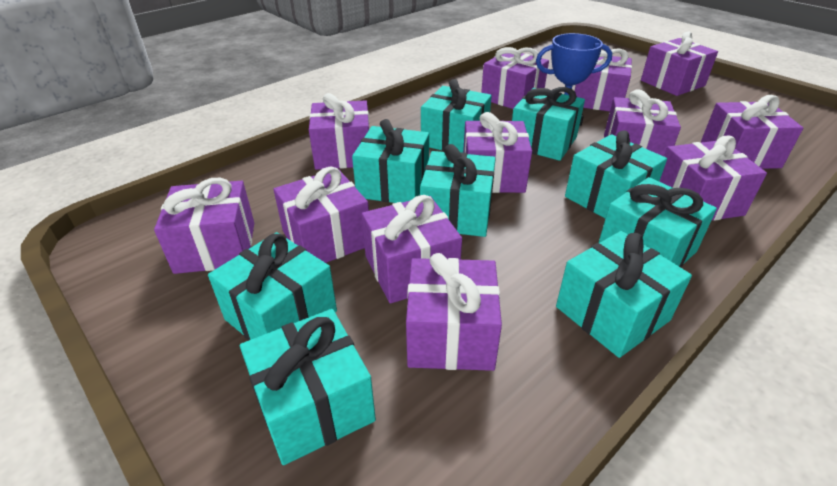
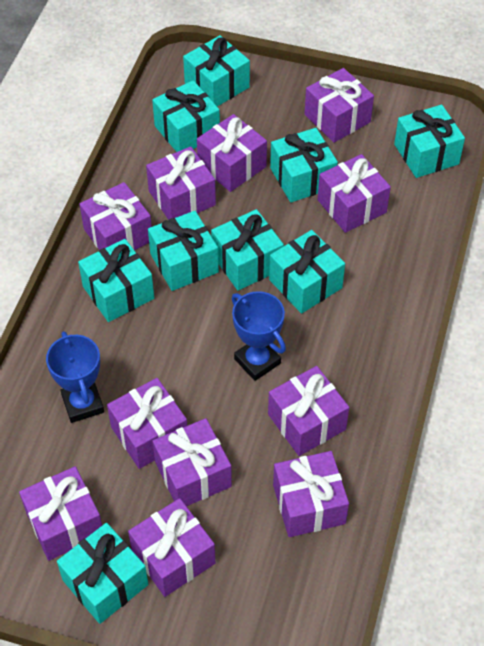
blue trophy: 1 -> 2
purple gift: 12 -> 11

